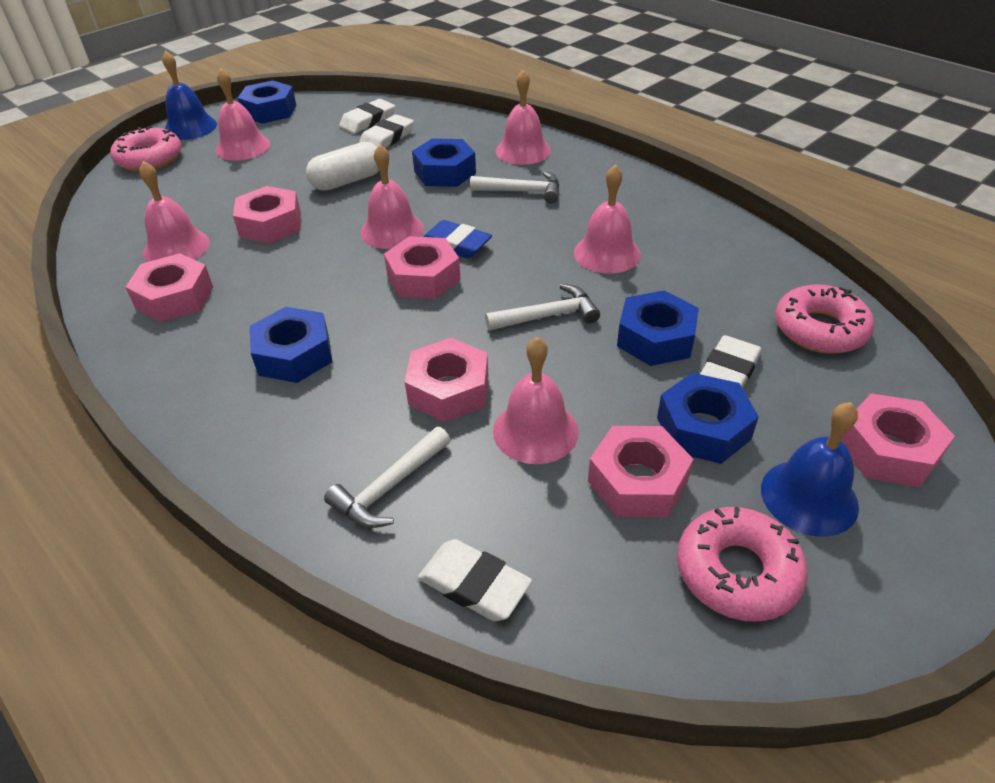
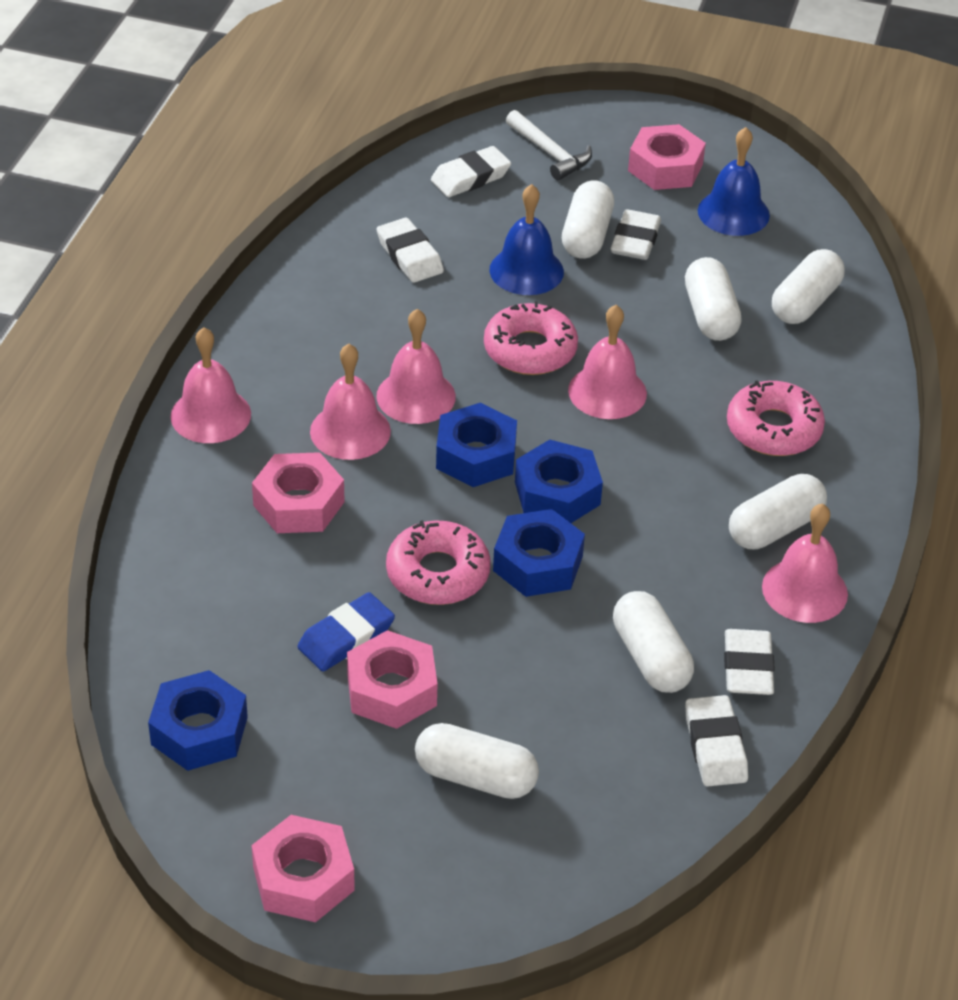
blue nut: 5 -> 4
pink bell: 6 -> 5
pink nut: 6 -> 4
white capsule: 1 -> 6
white eraser: 4 -> 5
white hammer: 3 -> 1

